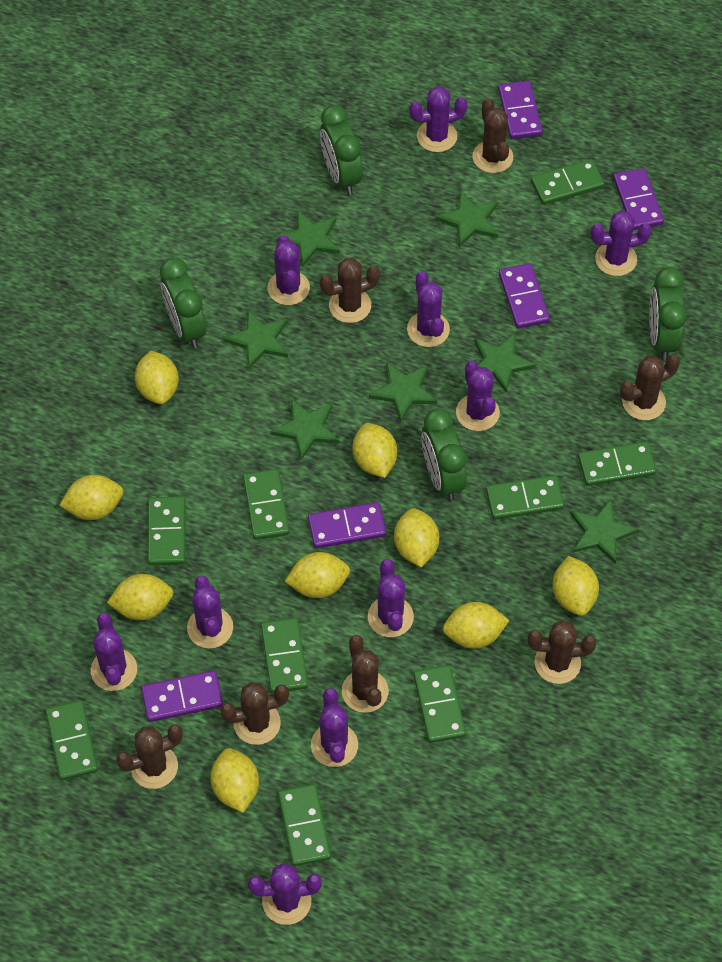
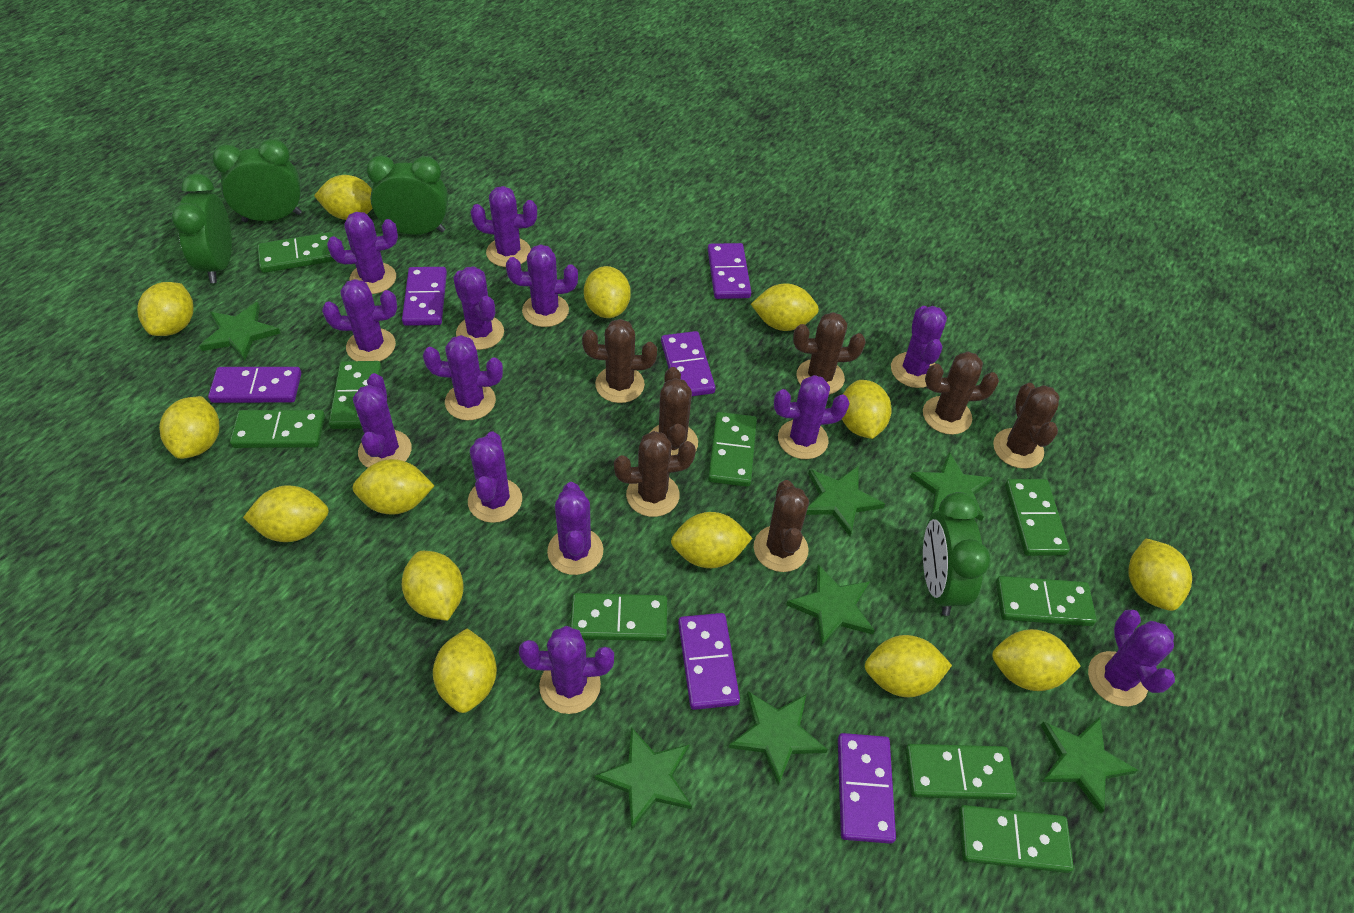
purple cactus: 10 -> 13
purple domino: 5 -> 6
yellow lemon: 9 -> 14

